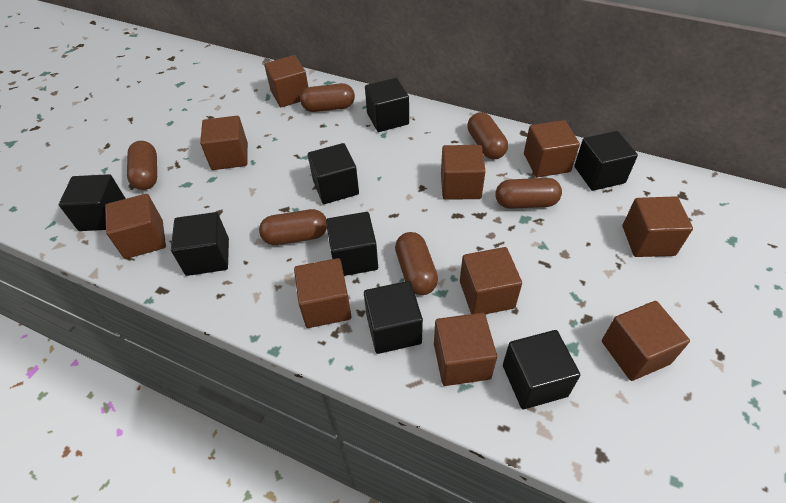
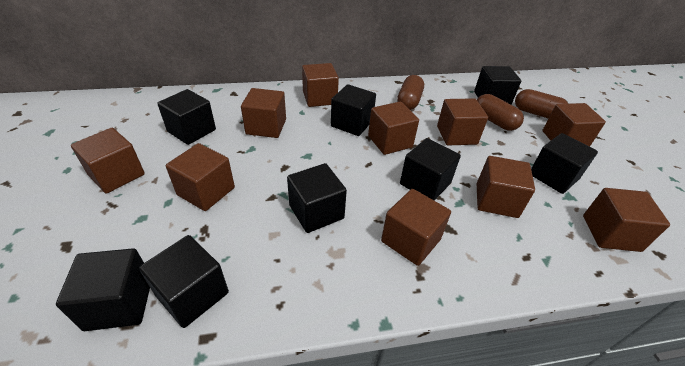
brown capsule: 6 -> 3

